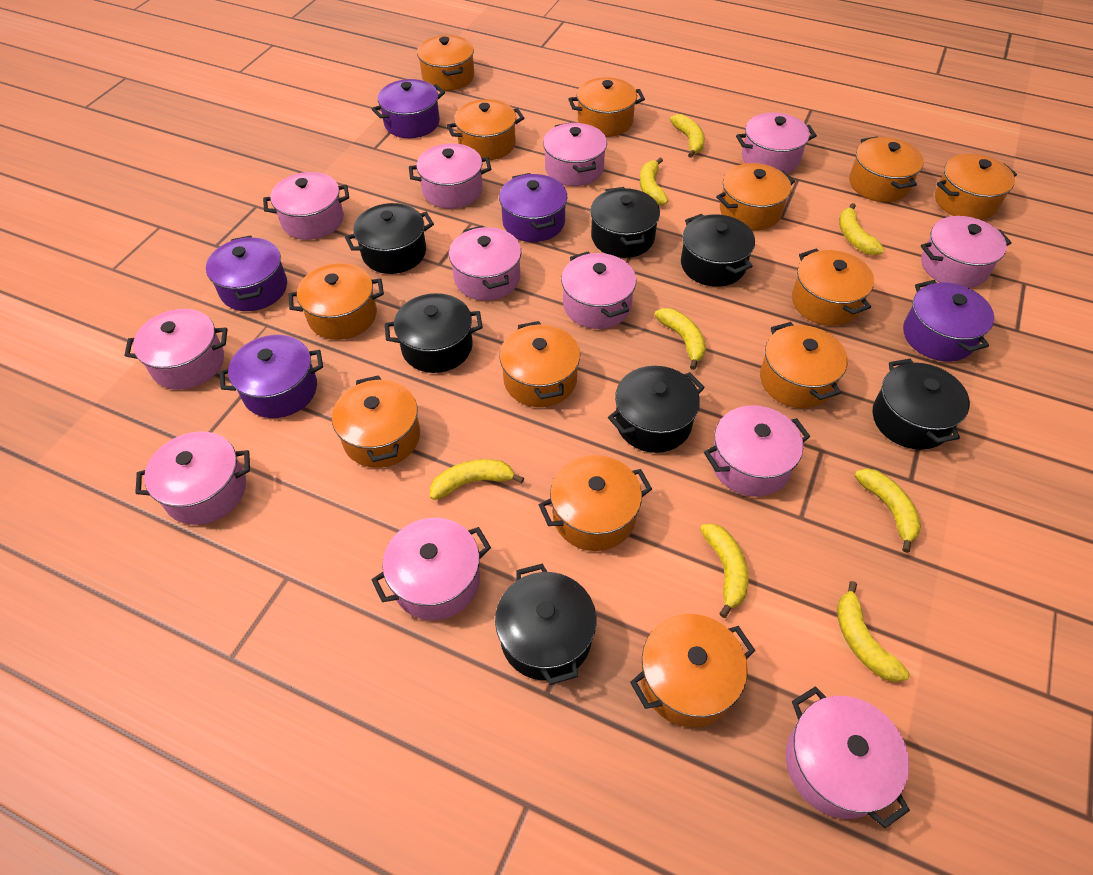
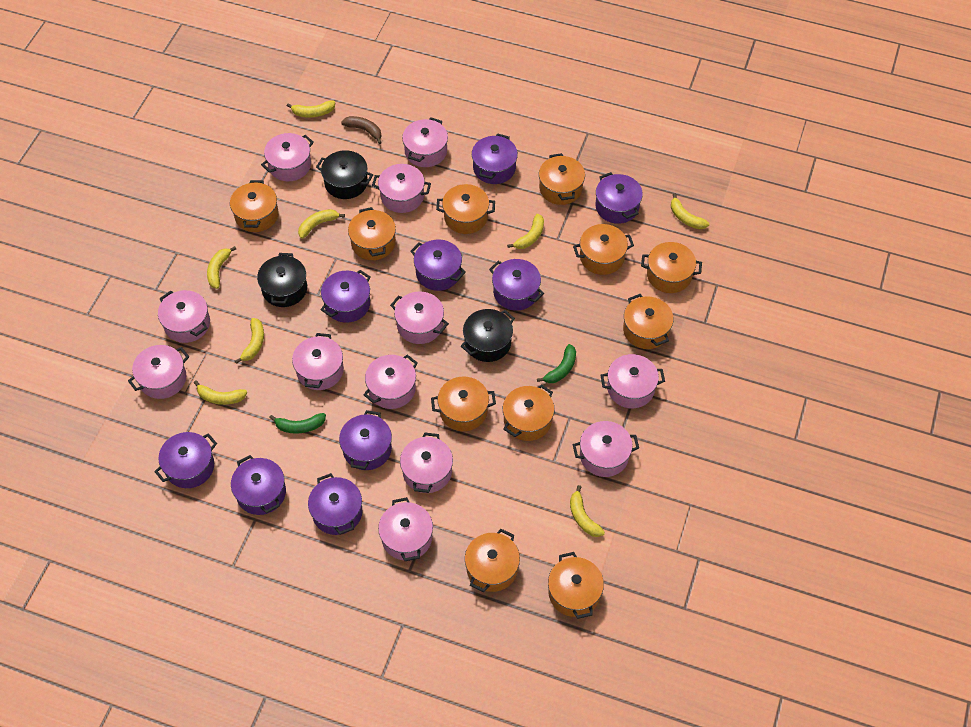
black pot: 7 -> 3
brown banana: 0 -> 1
green banana: 0 -> 2
orange pot: 13 -> 11
purple pot: 5 -> 9

